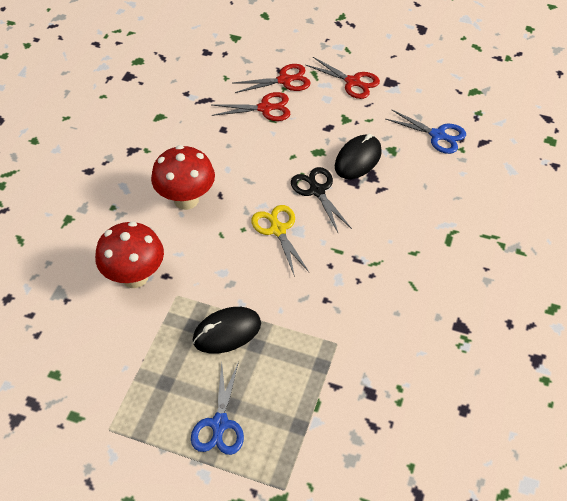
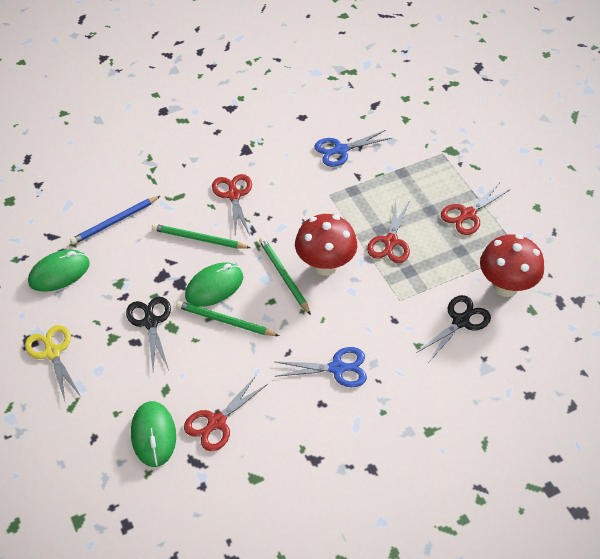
black mouse: 2 -> 0
black scissors: 1 -> 2
blue pencil: 0 -> 1
green mouse: 0 -> 3
green pencil: 0 -> 3
red scissors: 3 -> 4

